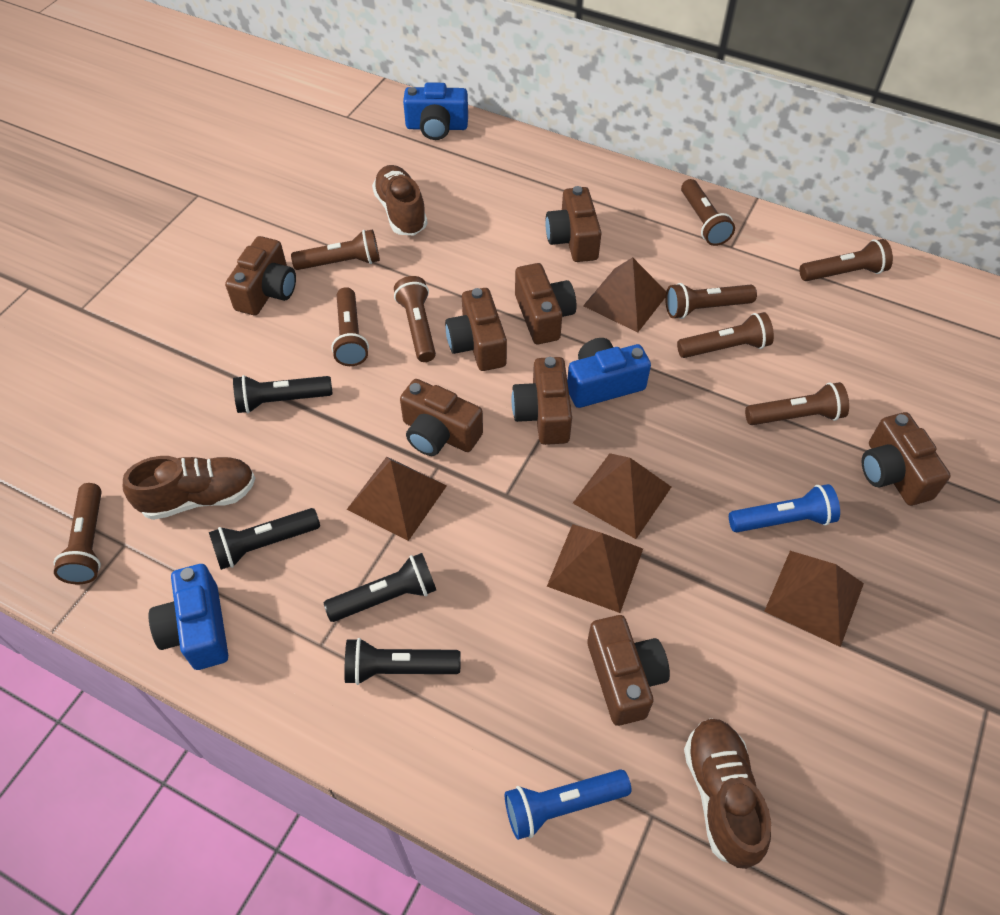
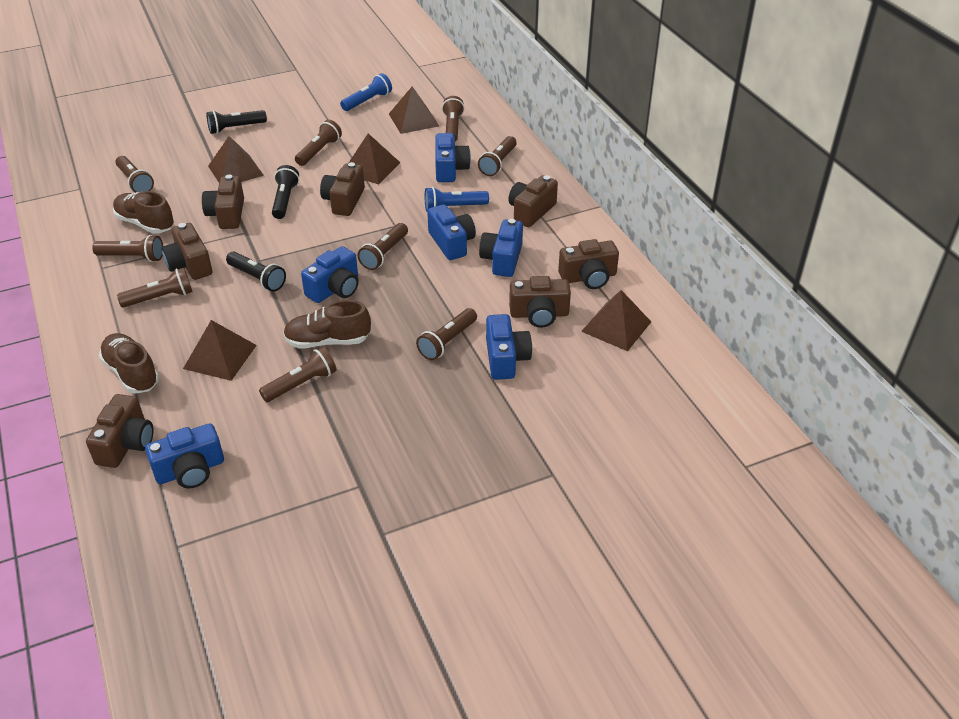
black flashlight: 4 -> 3
blue camera: 3 -> 6
brown camera: 8 -> 7

